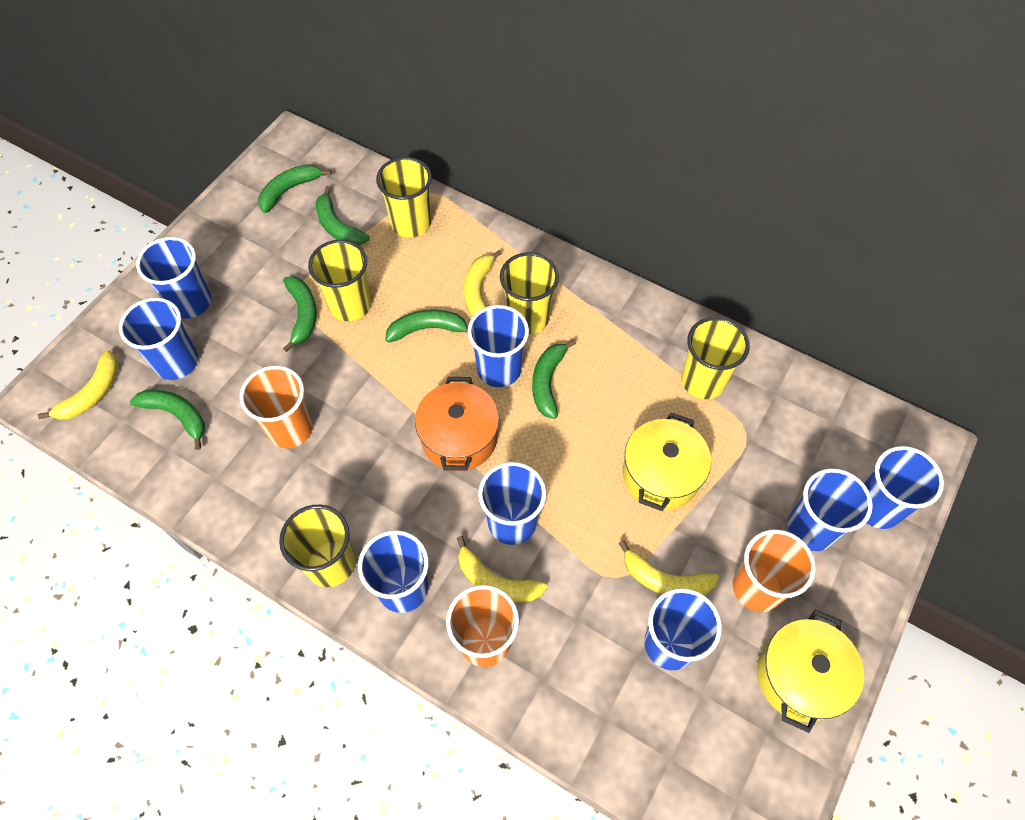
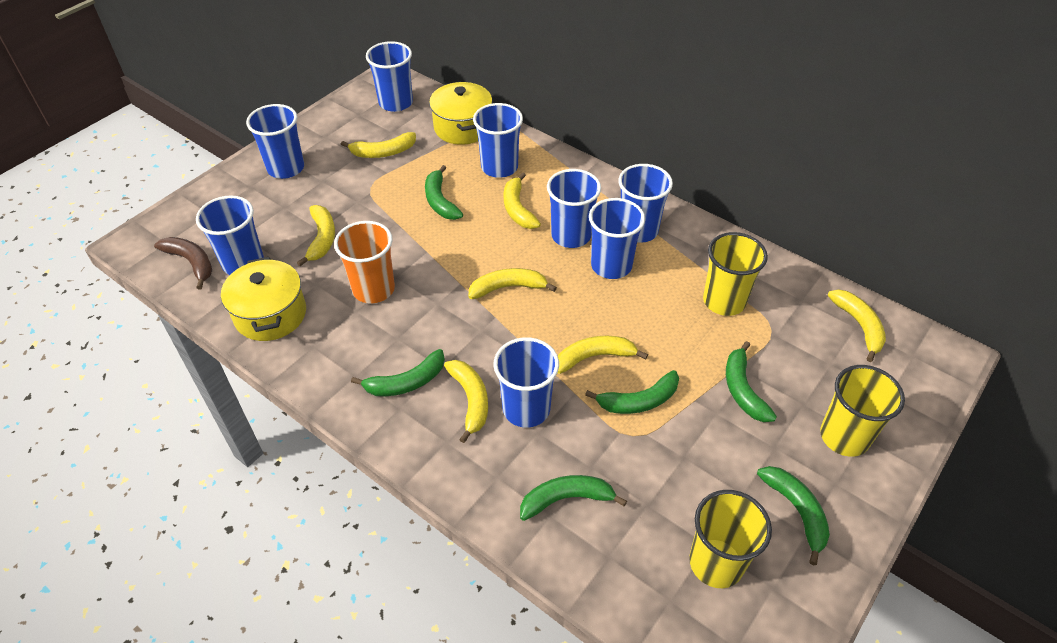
brown banana: 0 -> 1
orange cup: 3 -> 1
orange pot: 1 -> 0
yellow banana: 4 -> 7
yellow cup: 5 -> 3

